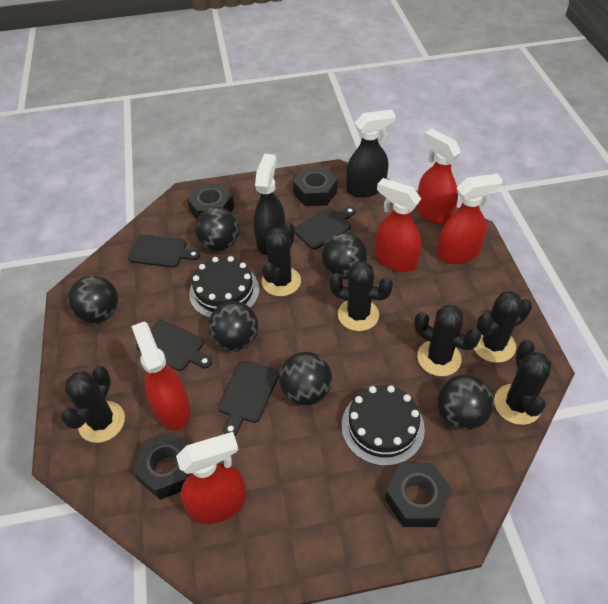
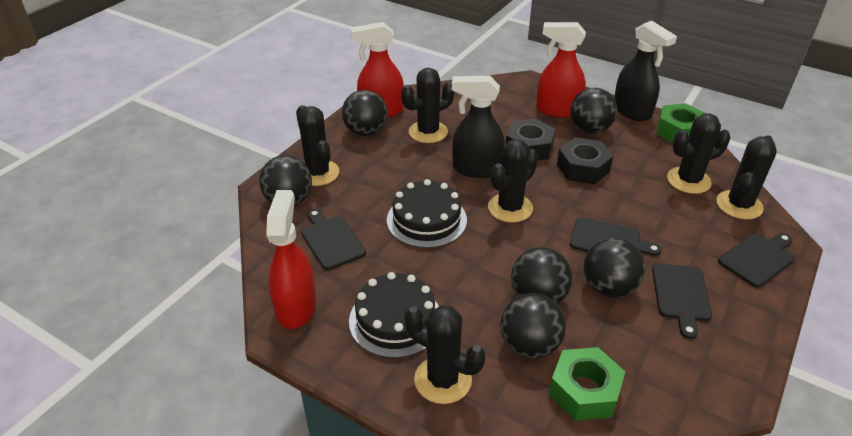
black nut: 4 -> 2
green nut: 0 -> 2
red spray bottle: 5 -> 3

